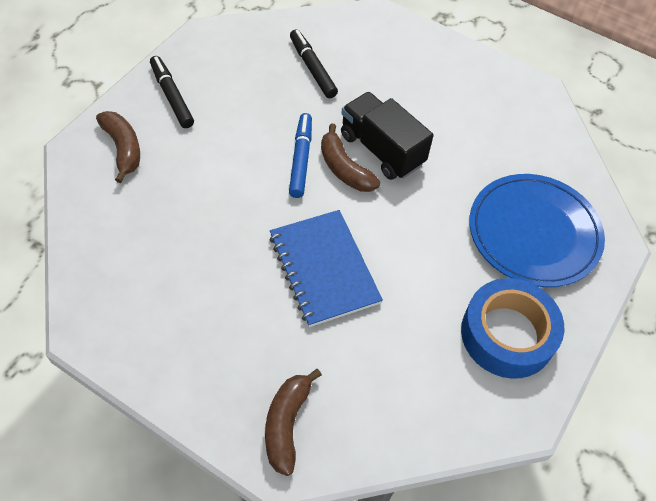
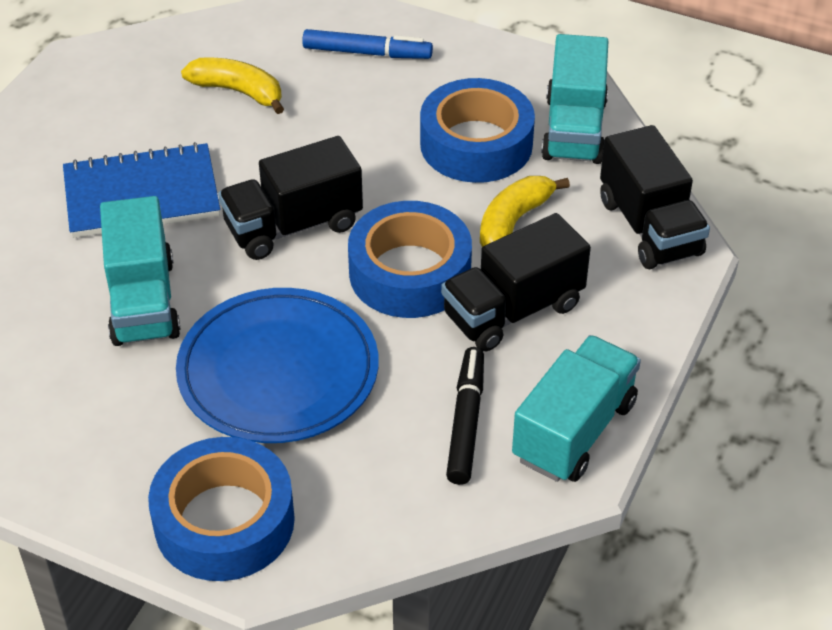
black marker: 2 -> 1
black truck: 1 -> 3
blue tape: 1 -> 3
brown banana: 3 -> 0
turquoise truck: 0 -> 3
yellow banana: 0 -> 2

